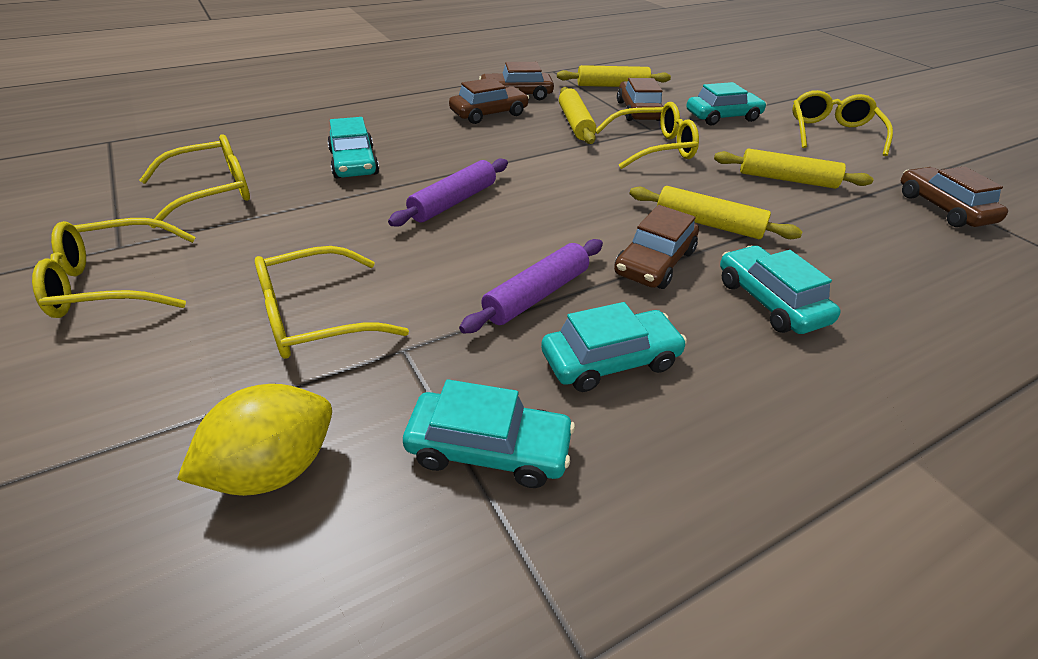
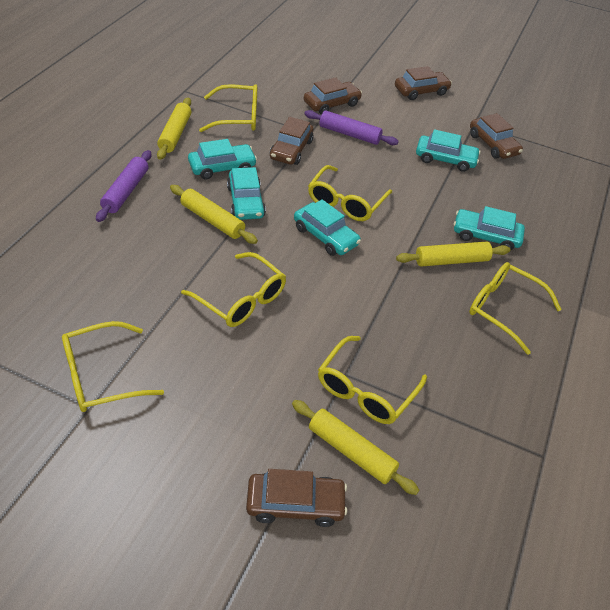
yellow glasses: 5 -> 6
yellow lemon: 1 -> 0

